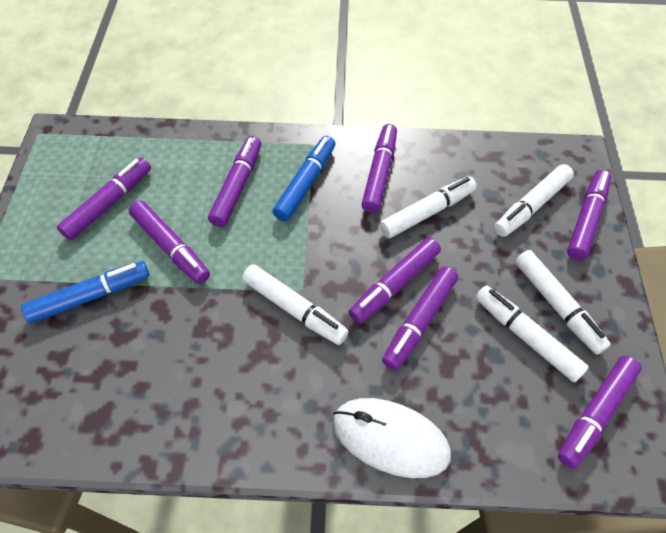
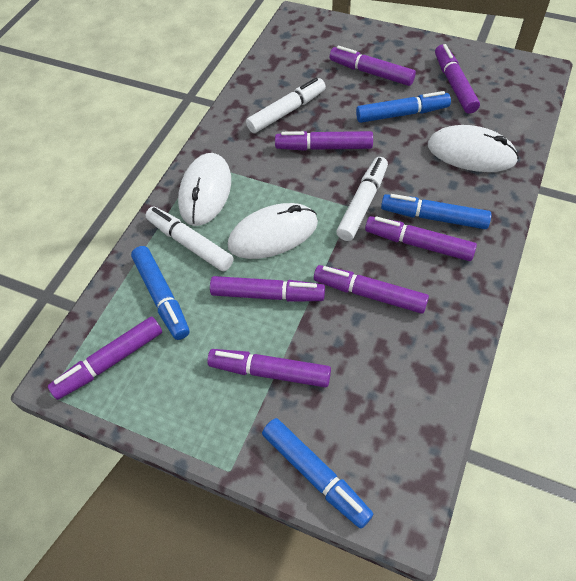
blue marker: 2 -> 4
white marker: 5 -> 3
white mouse: 1 -> 3

